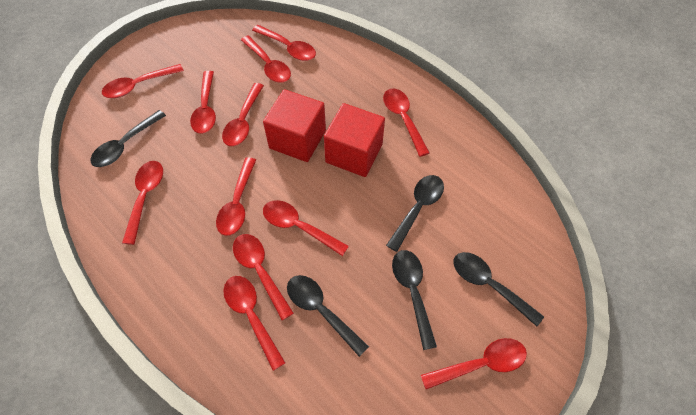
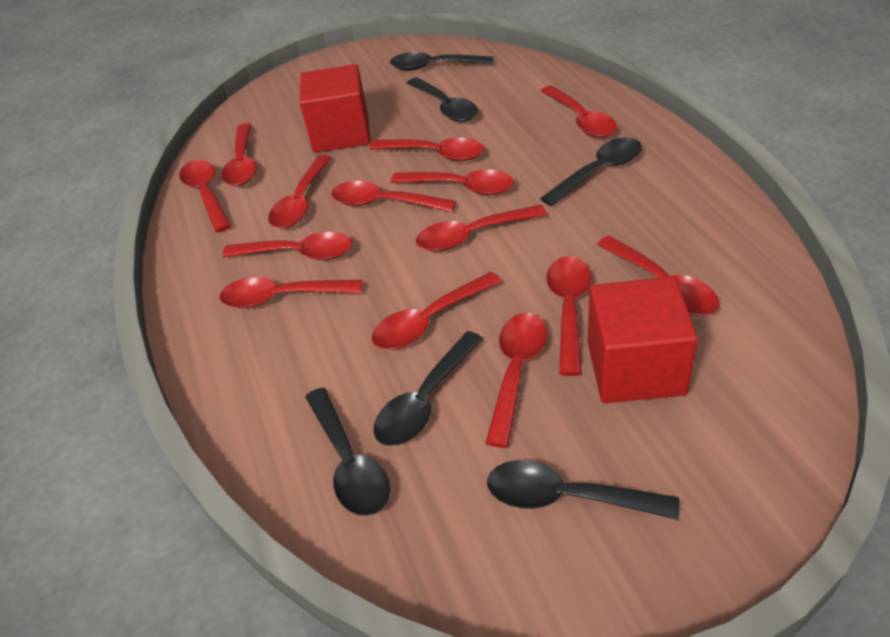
black spoon: 5 -> 6
red spoon: 12 -> 14

